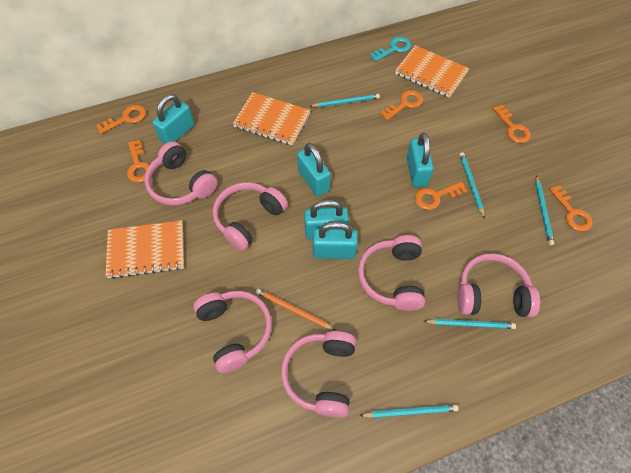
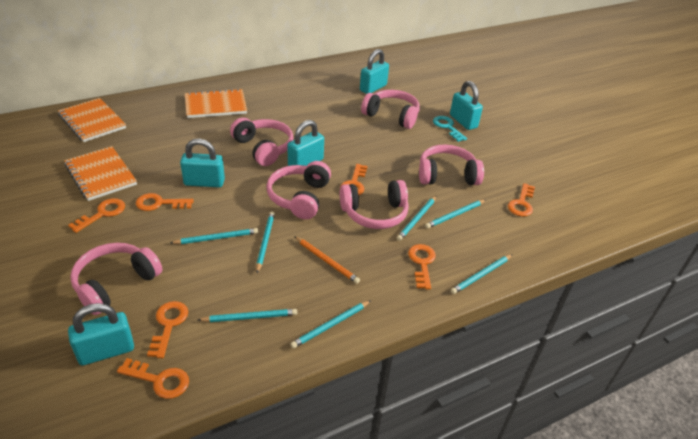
orange key: 6 -> 7
turquoise pencil: 5 -> 7

